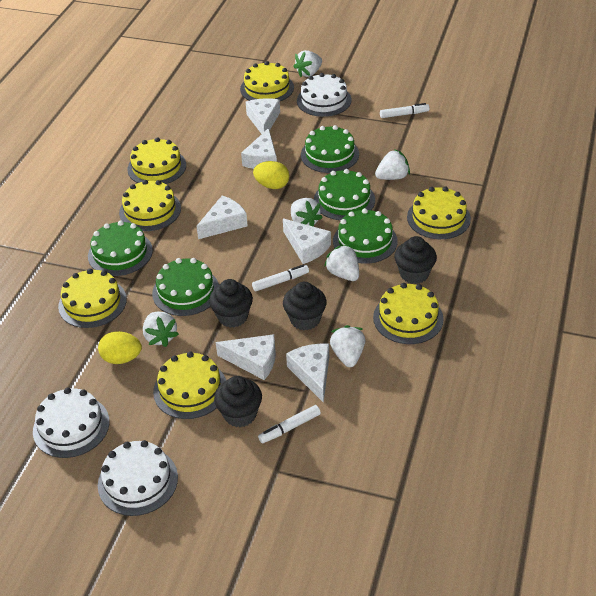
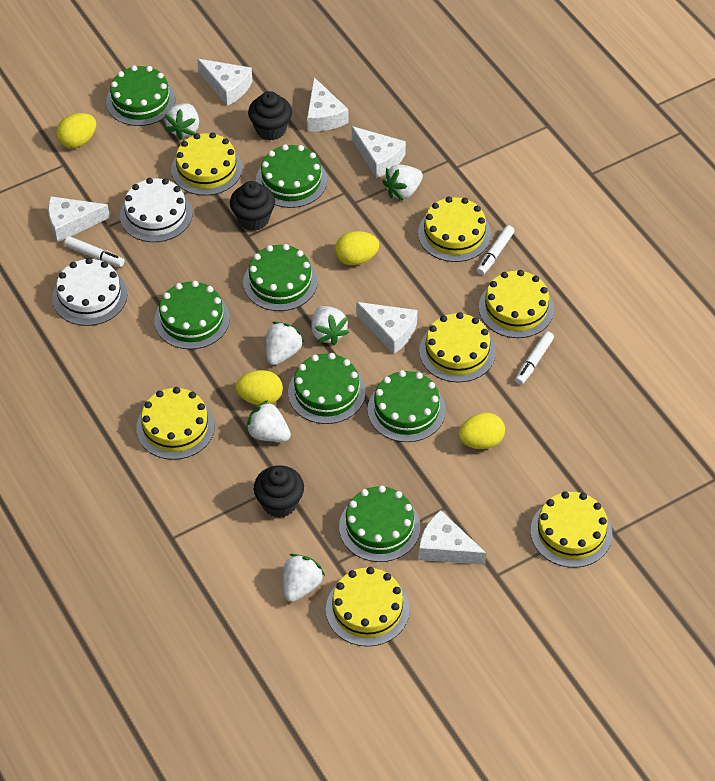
black cupcake: 4 -> 3
green cake: 5 -> 7
white cake: 3 -> 2
yellow egg: 2 -> 4

